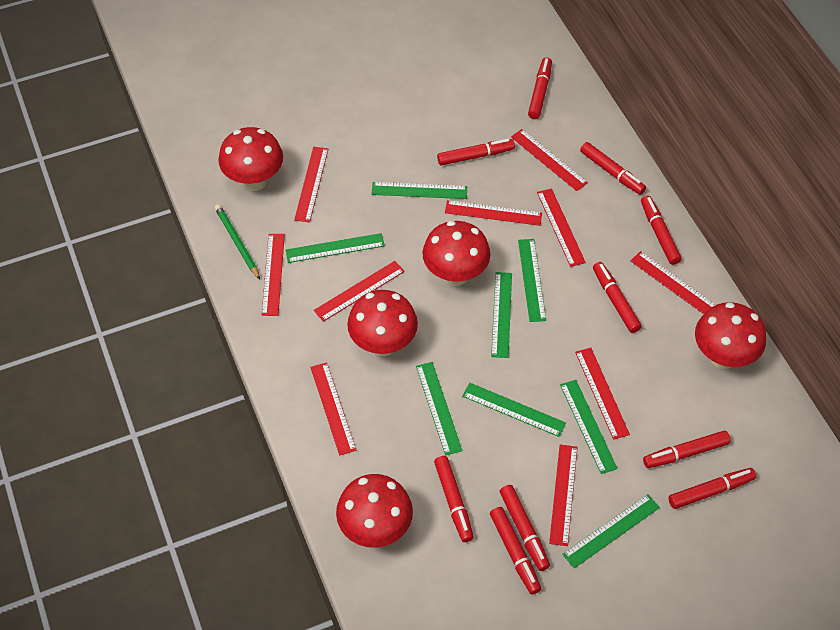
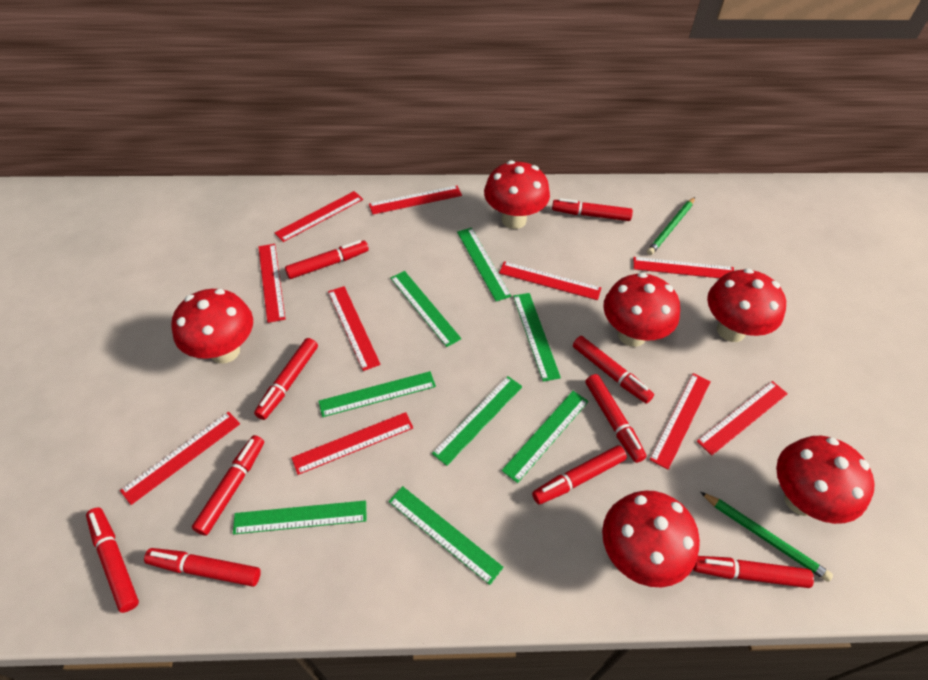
green pencil: 1 -> 2
red mushroom: 5 -> 6

